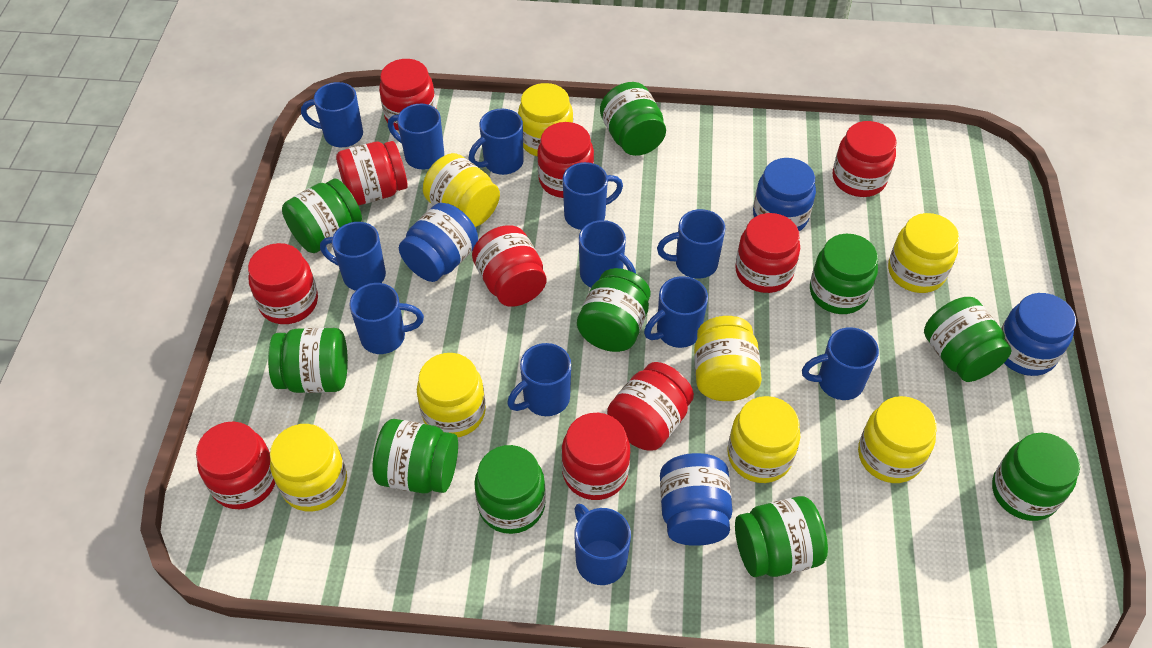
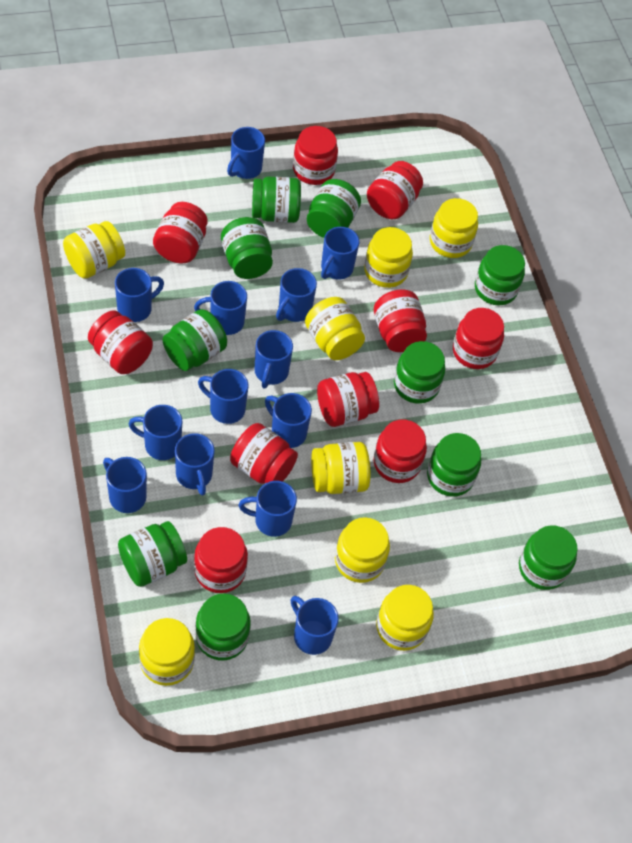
blue jar: 4 -> 0
blue mug: 12 -> 13

